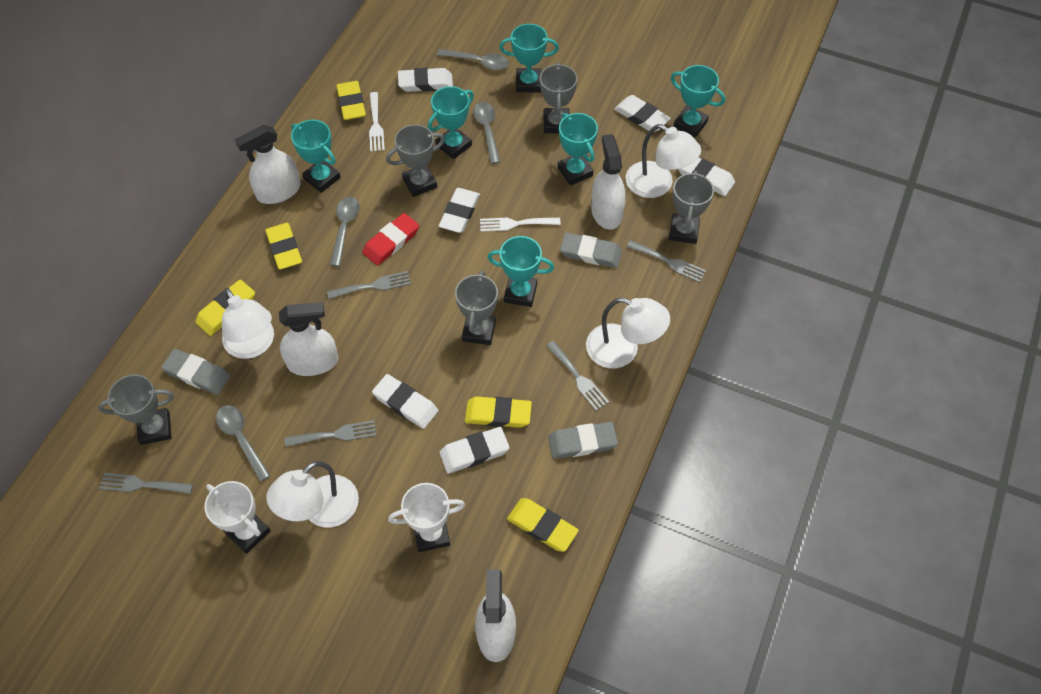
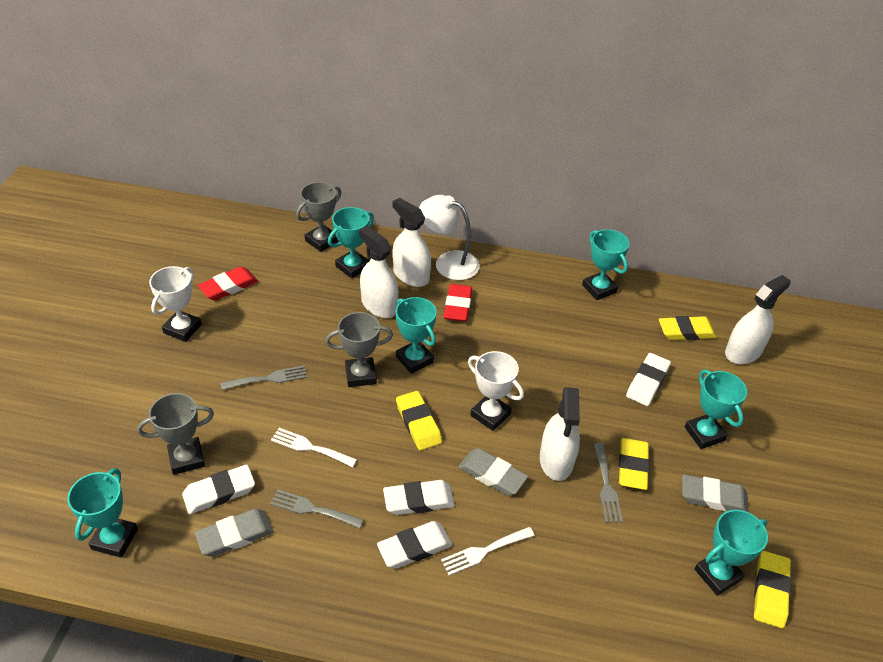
grey fork: 5 -> 3
grey spoon: 4 -> 0
grey trophy: 5 -> 3
red eraser: 1 -> 2
white eraser: 6 -> 4
white lamp: 4 -> 1
yellow eraser: 5 -> 4

